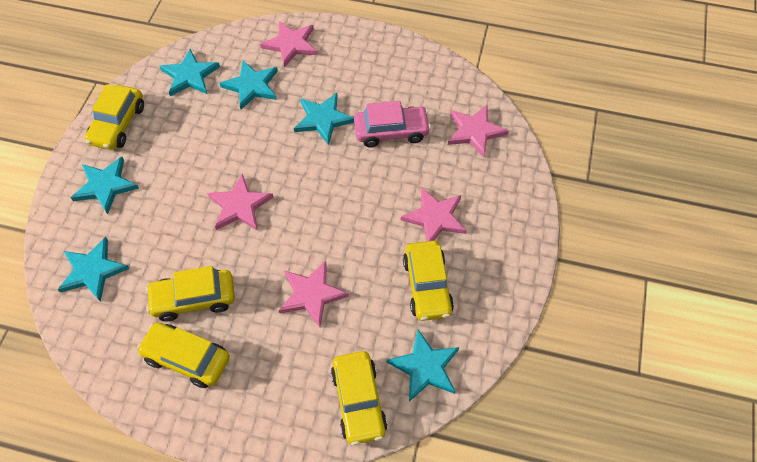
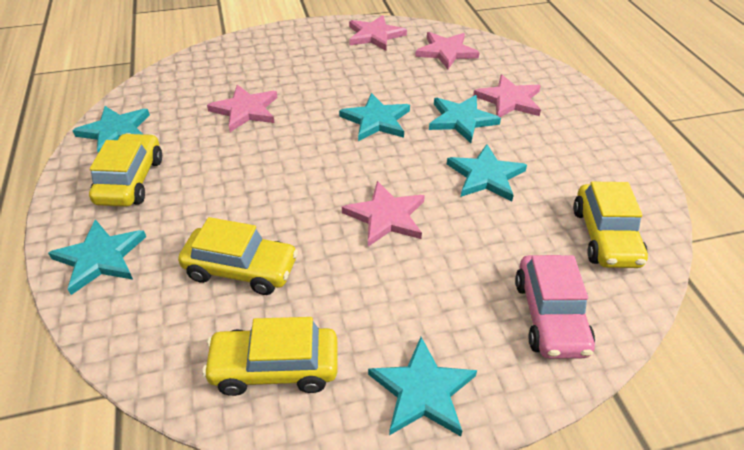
yellow car: 5 -> 4

